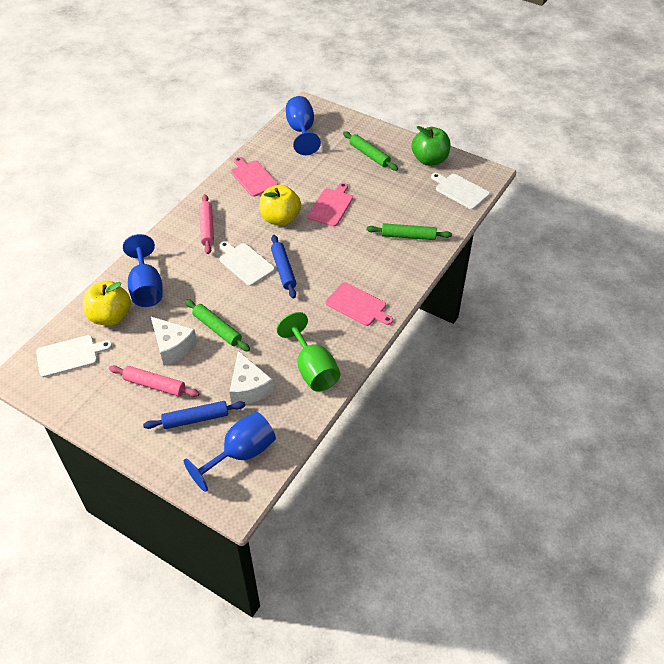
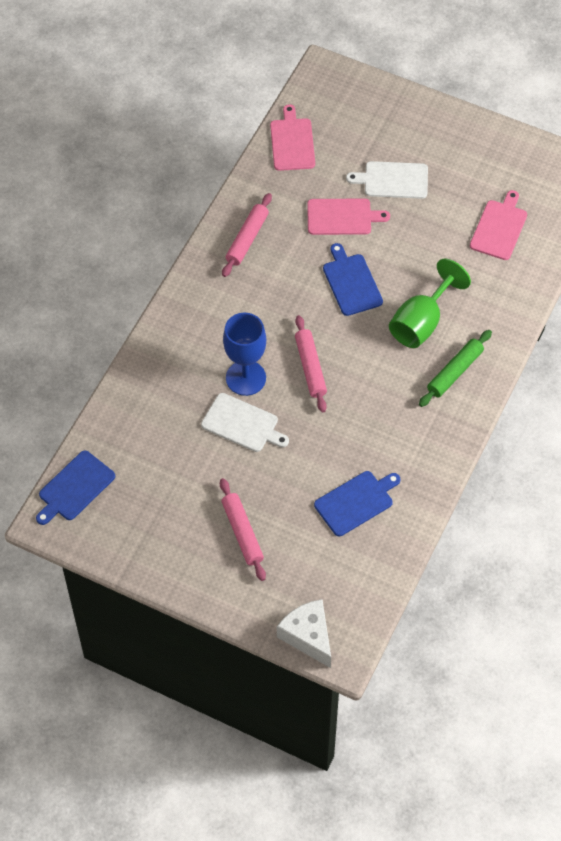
blue cutting board: 0 -> 3
blue goblet: 3 -> 1
blue rolling pin: 2 -> 0
green apple: 1 -> 0
green rolling pin: 3 -> 1
pink rolling pin: 2 -> 3
white cheese: 2 -> 1
white cutting board: 3 -> 2
yellow apple: 2 -> 0

